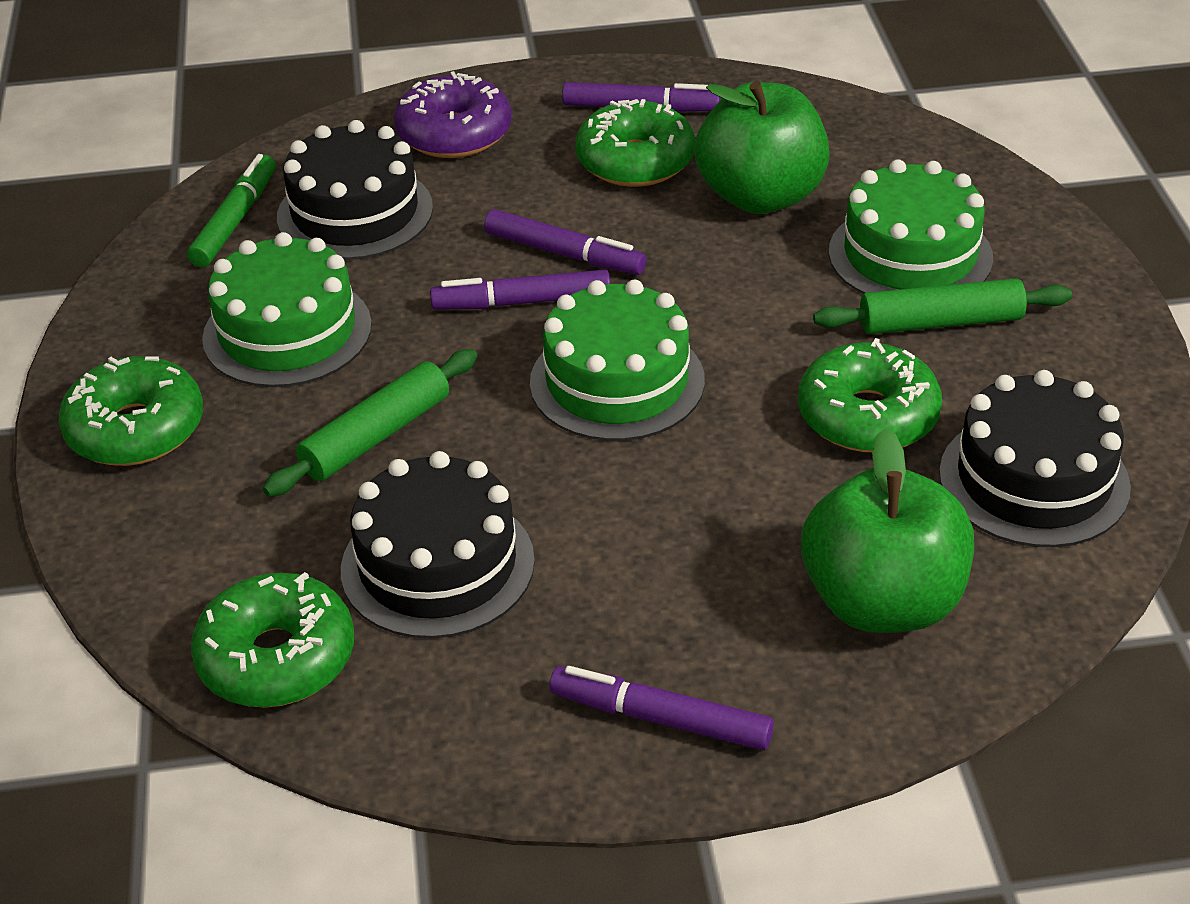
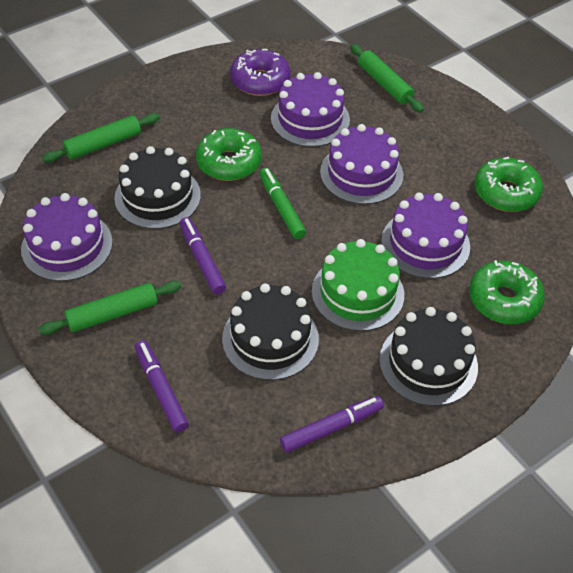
green apple: 2 -> 0
green cake: 3 -> 1
green donut: 4 -> 3
green rolling pin: 2 -> 3
purple cake: 0 -> 4
purple marker: 4 -> 3

